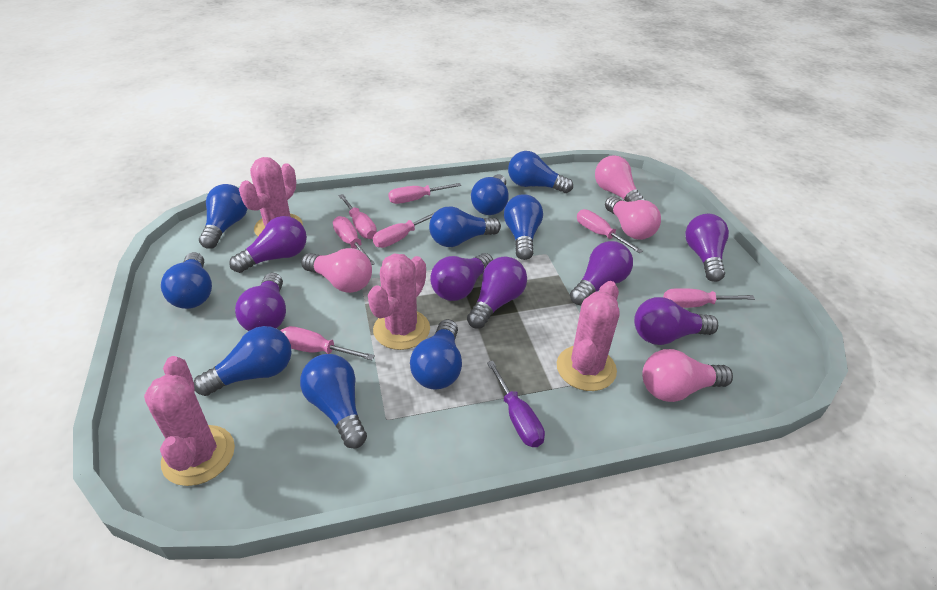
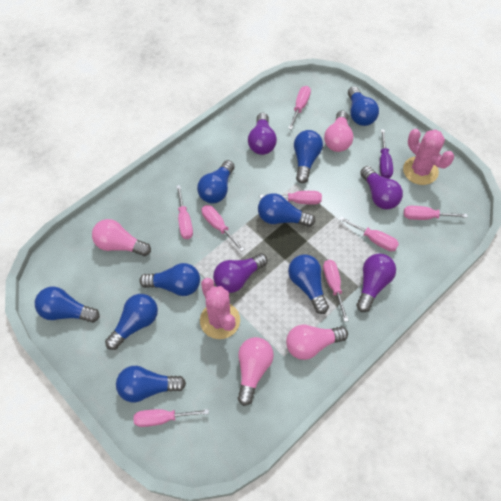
pink cactus: 4 -> 2
pink screwdriver: 7 -> 8
purple light bulb: 7 -> 4

